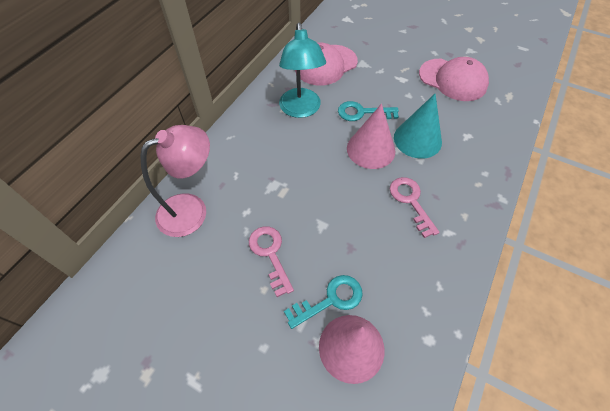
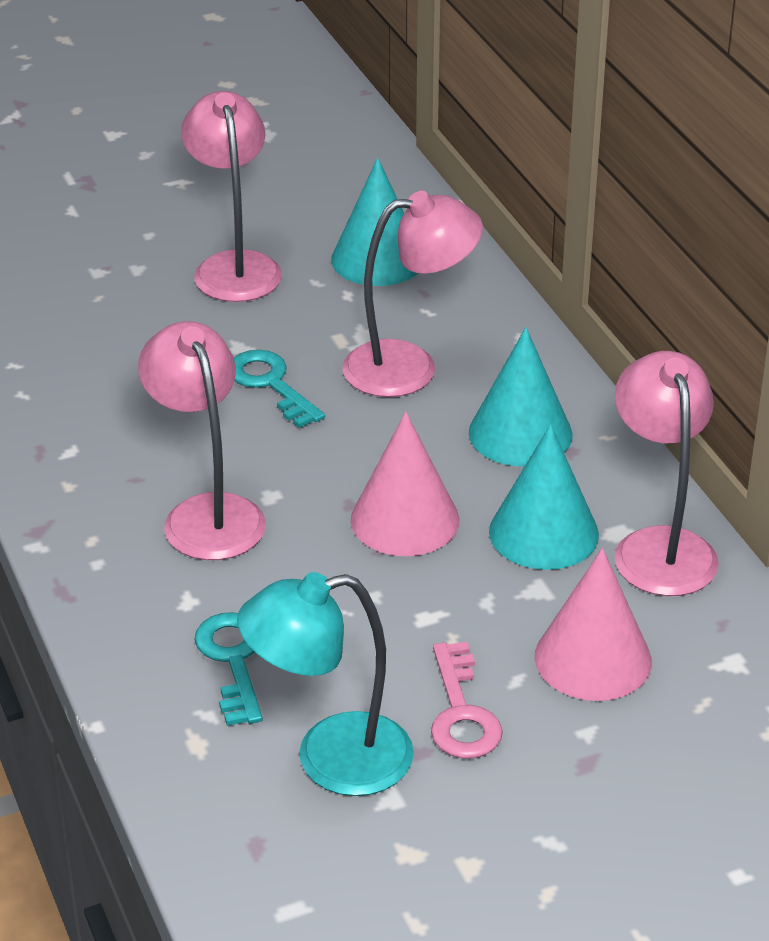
pink cap: 2 -> 0
pink key: 2 -> 1
pink lamp: 1 -> 4
turquoise cone: 1 -> 3

